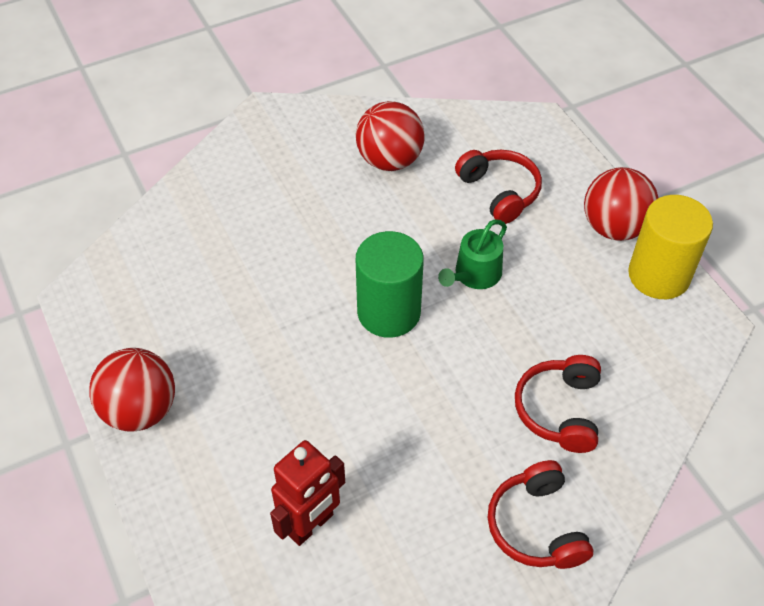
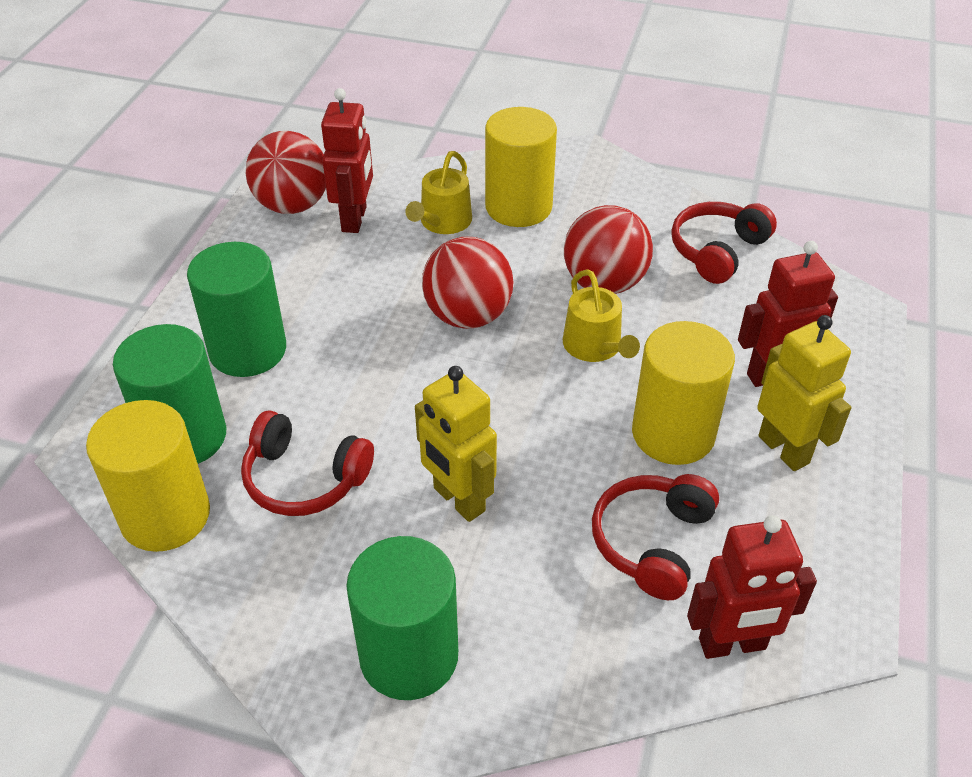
green cylinder: 1 -> 3
green watering can: 1 -> 0
red robot: 1 -> 3
yellow cylinder: 1 -> 3
yellow robot: 0 -> 2
yellow watering can: 0 -> 2

